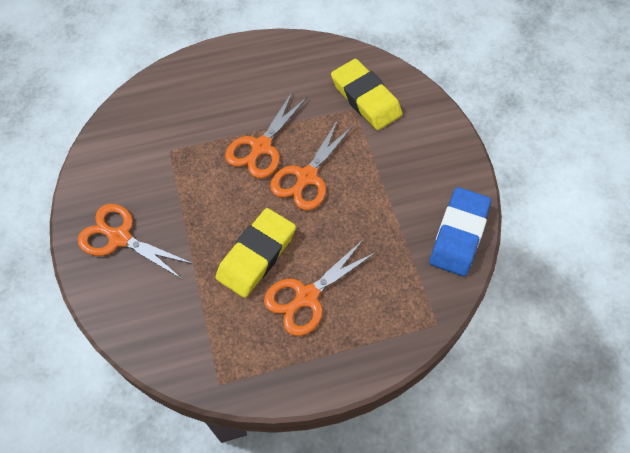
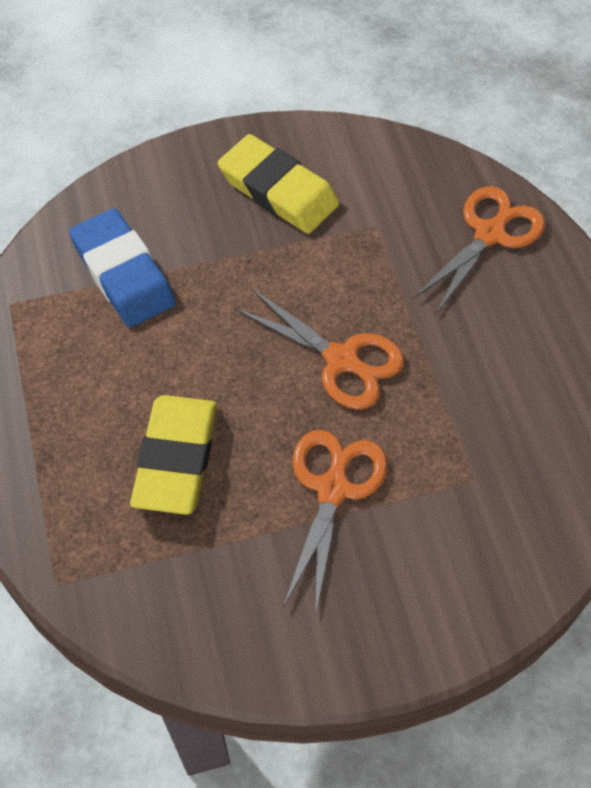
orange scissors: 4 -> 3

